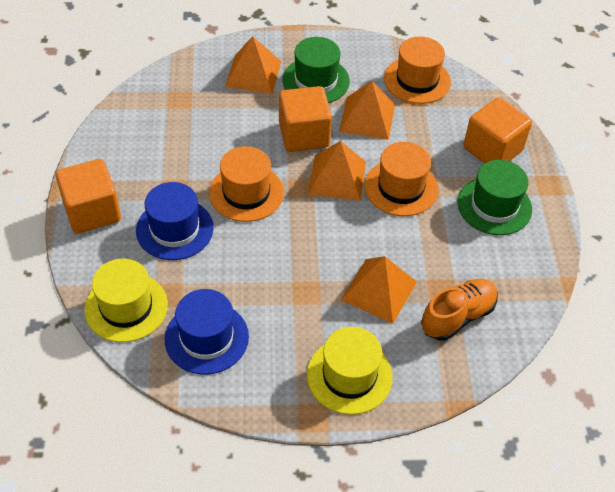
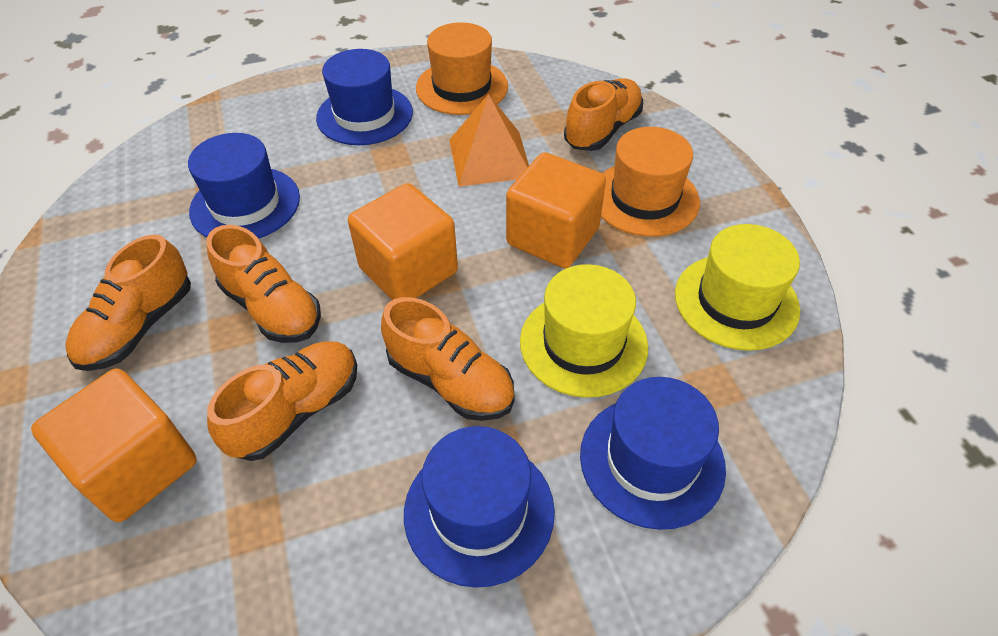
blue hat: 2 -> 4
green hat: 2 -> 0
orange hat: 3 -> 2
orange pyramid: 4 -> 1
orange shoe: 1 -> 5

